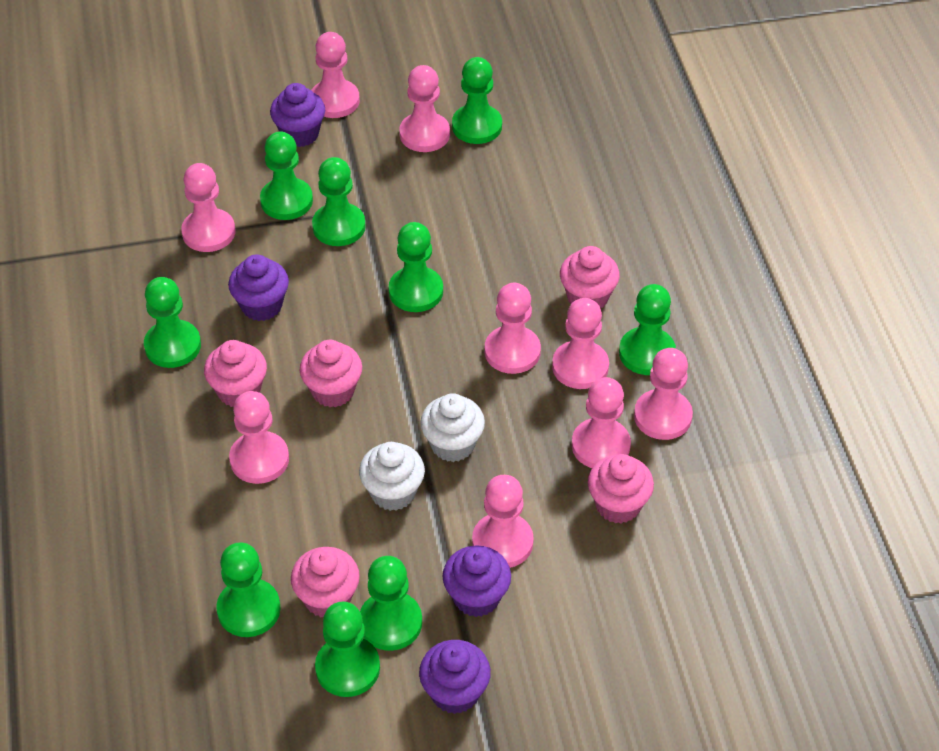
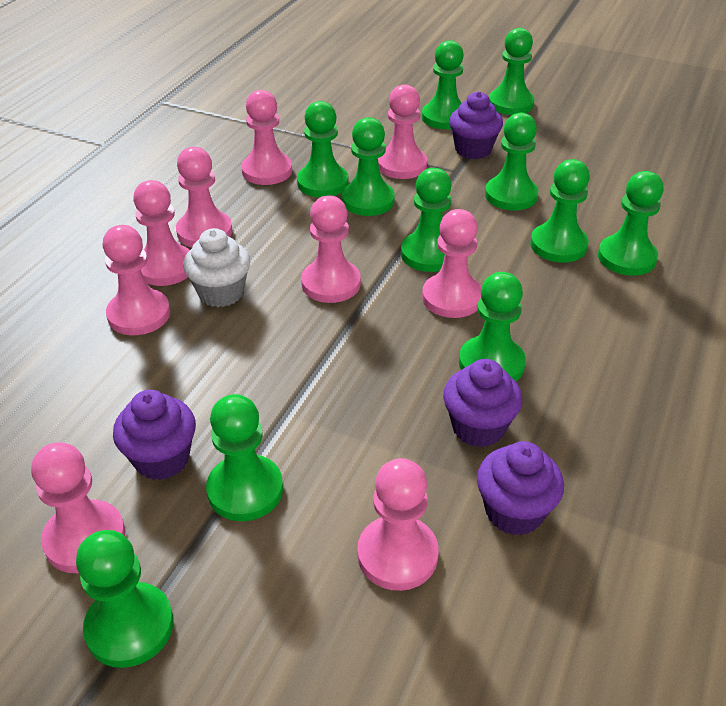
green pawn: 9 -> 11
pink cupcake: 5 -> 0
white cupcake: 2 -> 1

